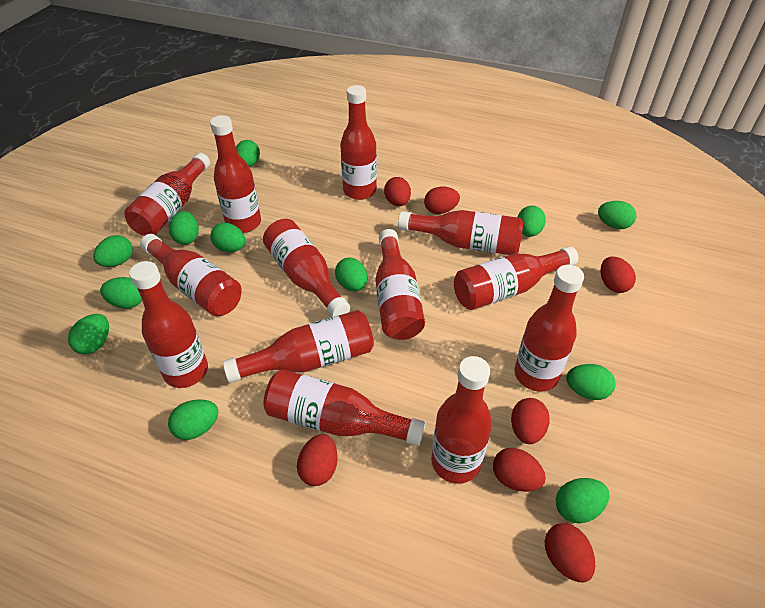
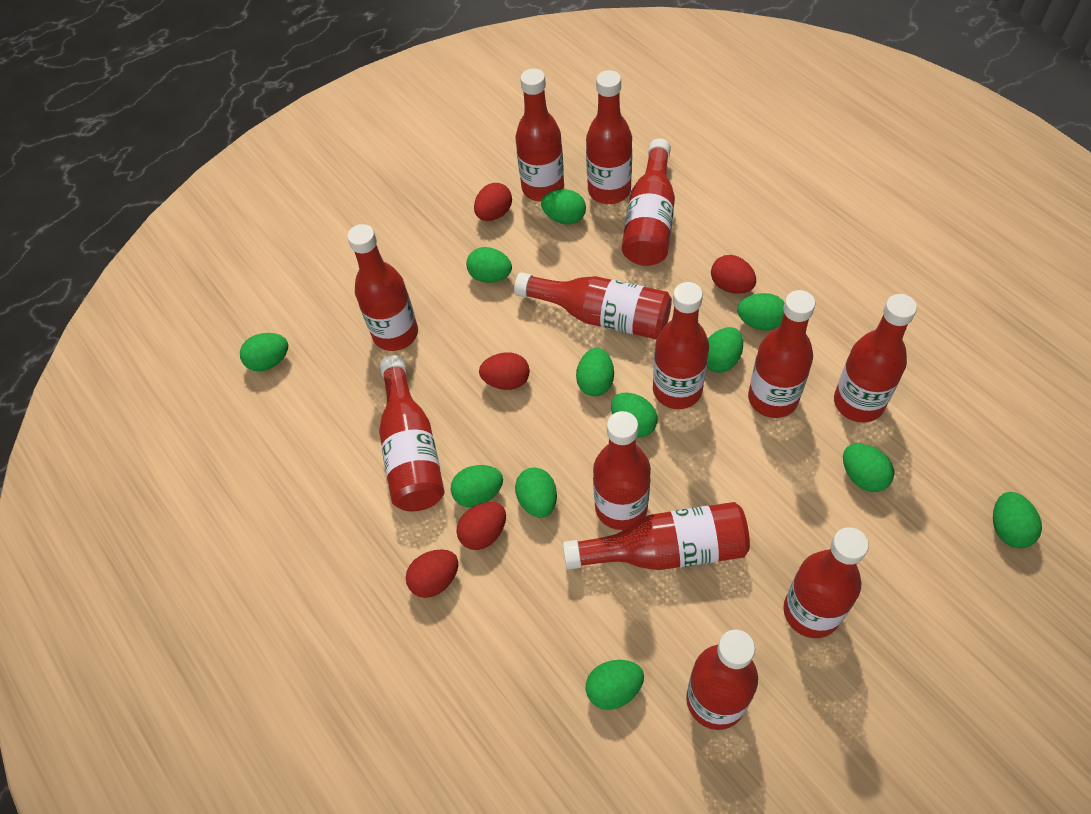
red egg: 7 -> 5

